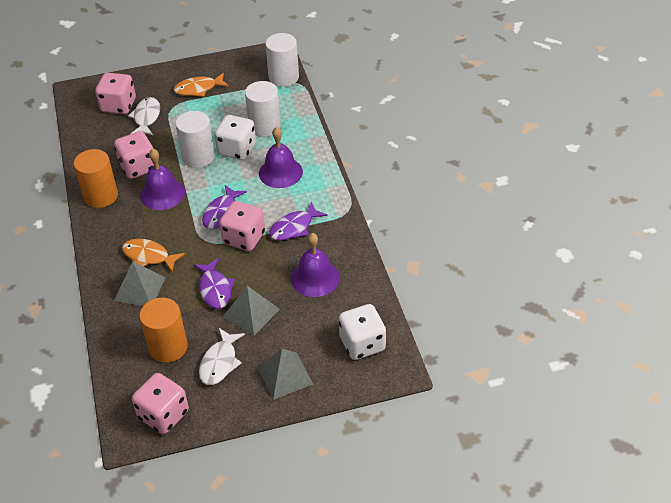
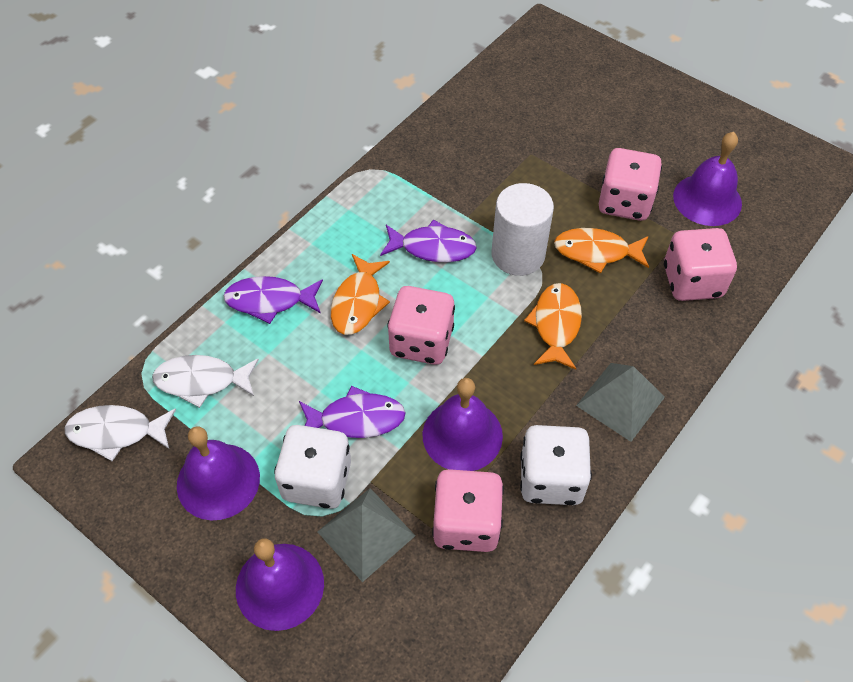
grey pyramid: 3 -> 2
orange cylinder: 2 -> 0
orange fish: 2 -> 3
purple bell: 3 -> 4
white cylinder: 3 -> 1

